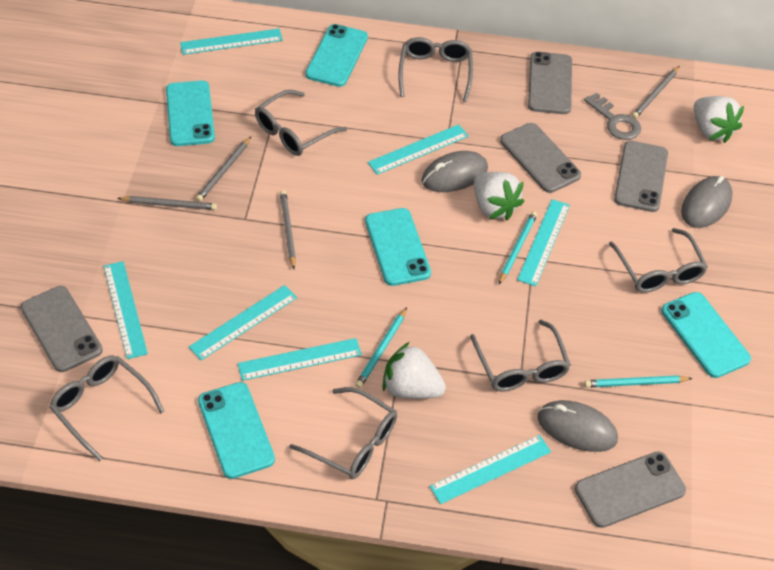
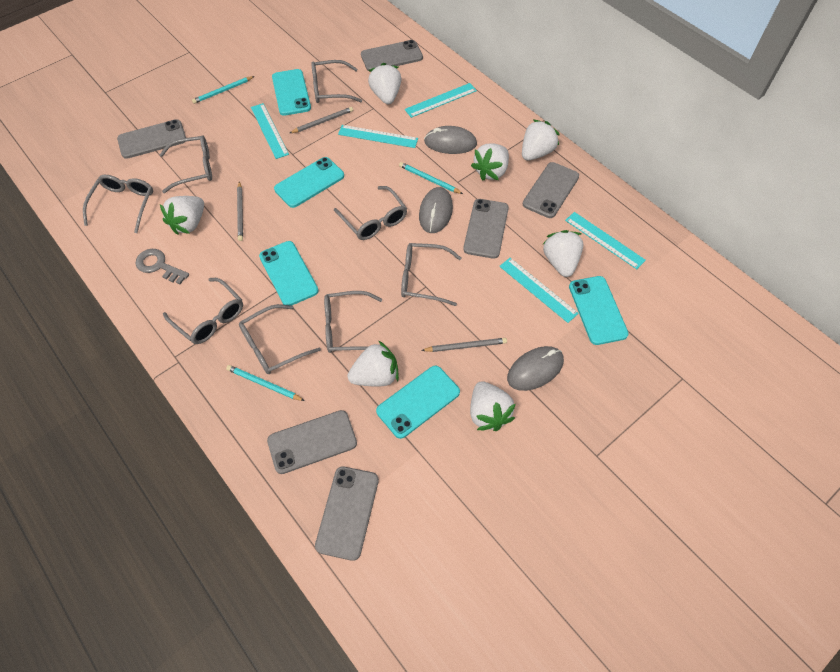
grey glasses: 6 -> 8
grey pencil: 4 -> 3
grey phone: 5 -> 6
turquoise ruler: 7 -> 5
white strawberry: 3 -> 7

